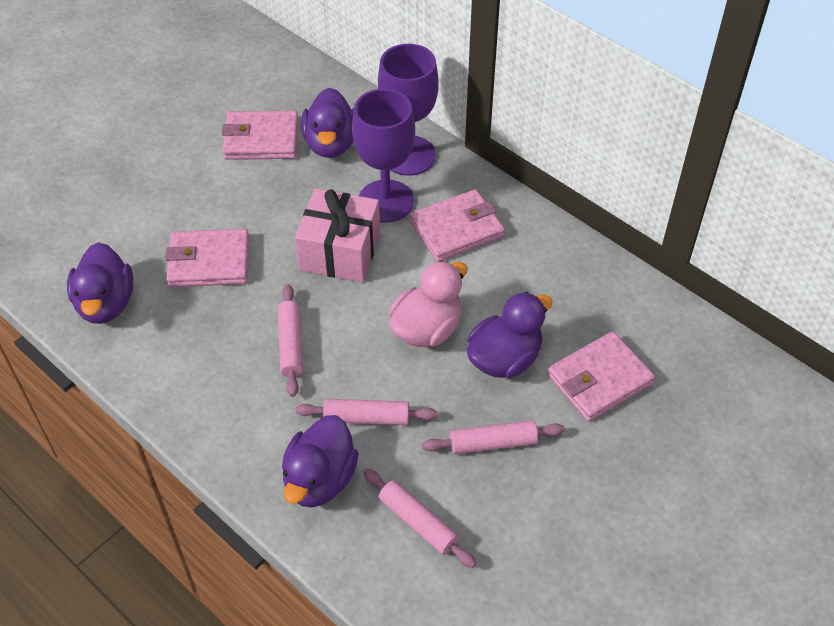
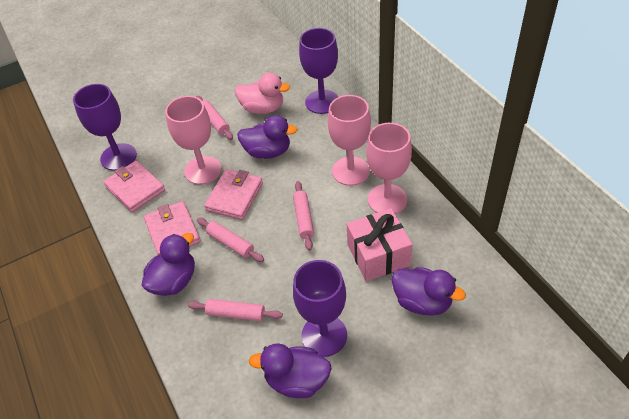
pink goblet: 0 -> 3
pink wallet: 4 -> 3
purple goblet: 2 -> 3

